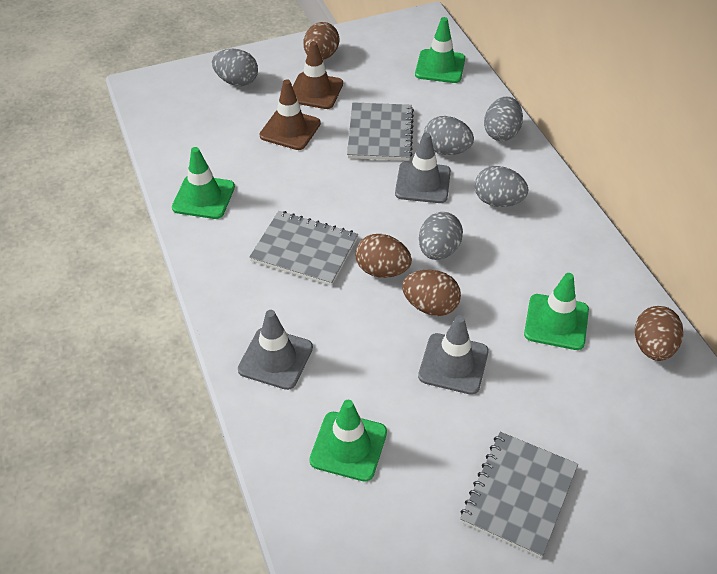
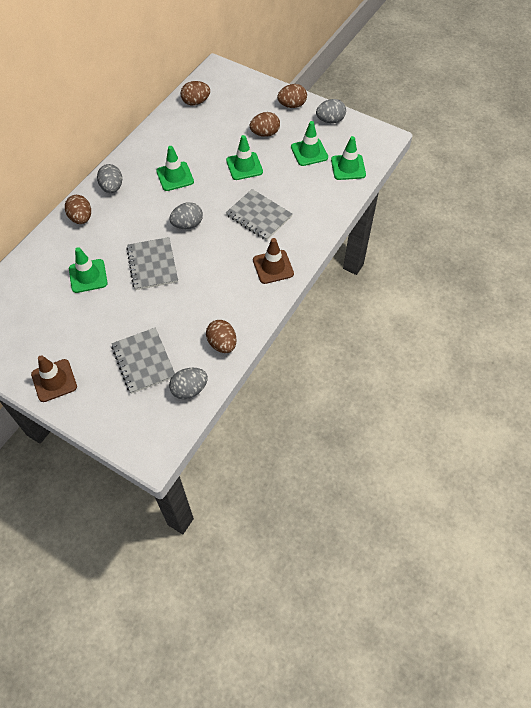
brown egg: 4 -> 5
green traffic cone: 4 -> 5
grey egg: 5 -> 4
grey traffic cone: 3 -> 0

